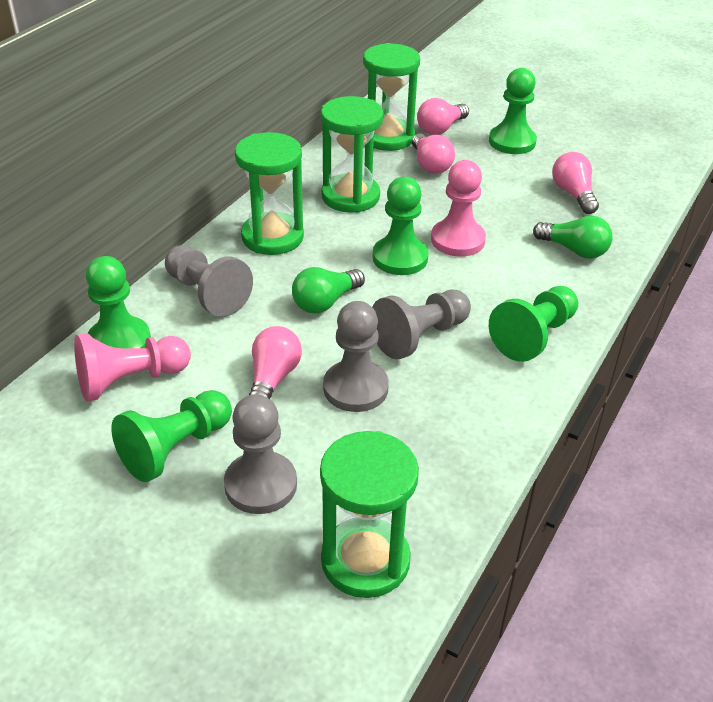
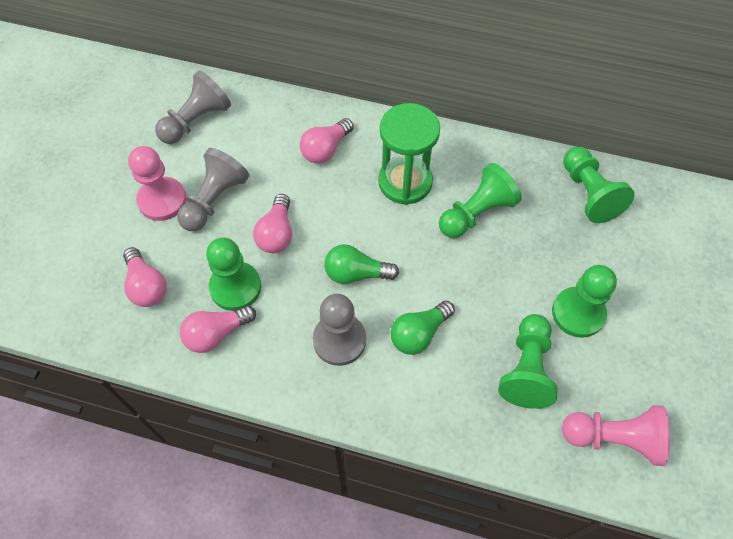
green hourglass: 4 -> 1
grey pawn: 4 -> 3

